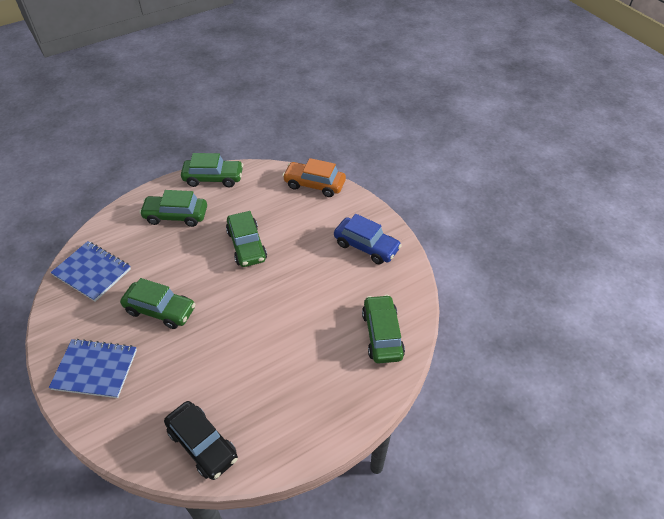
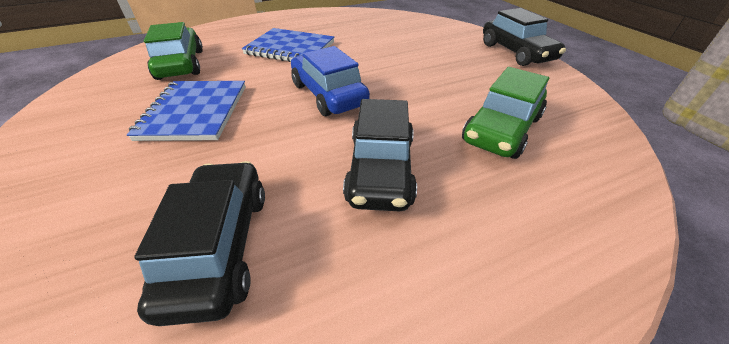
black car: 1 -> 3
green car: 5 -> 2
orange car: 1 -> 0

